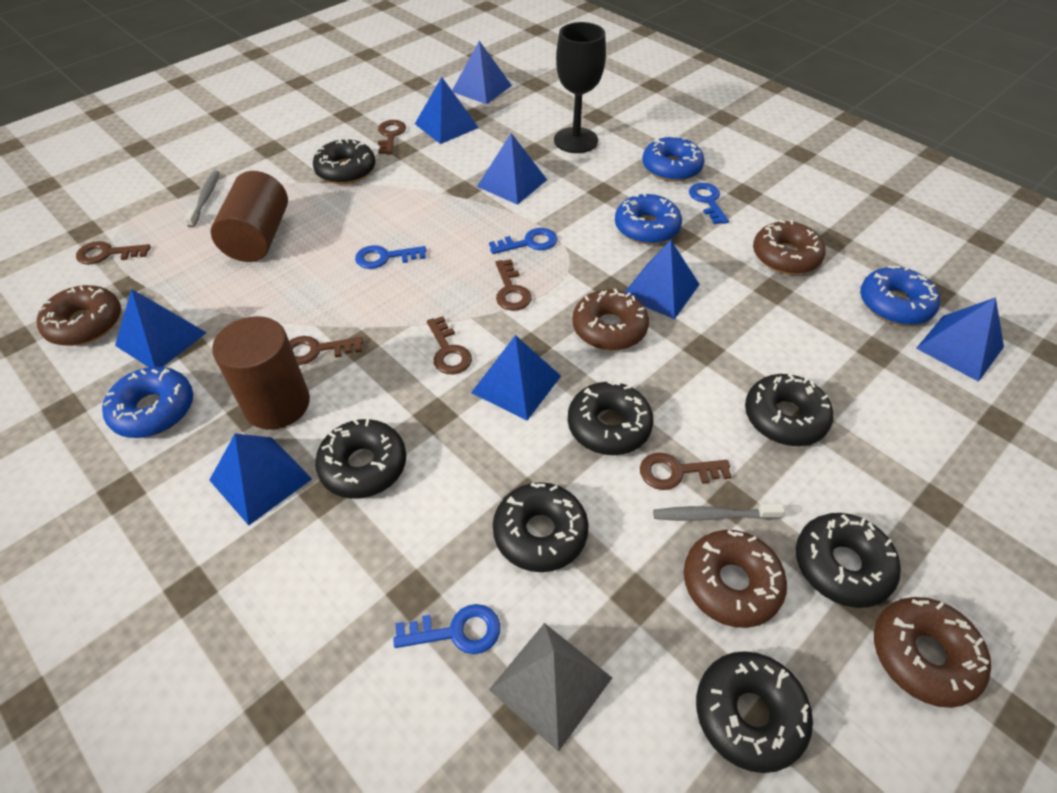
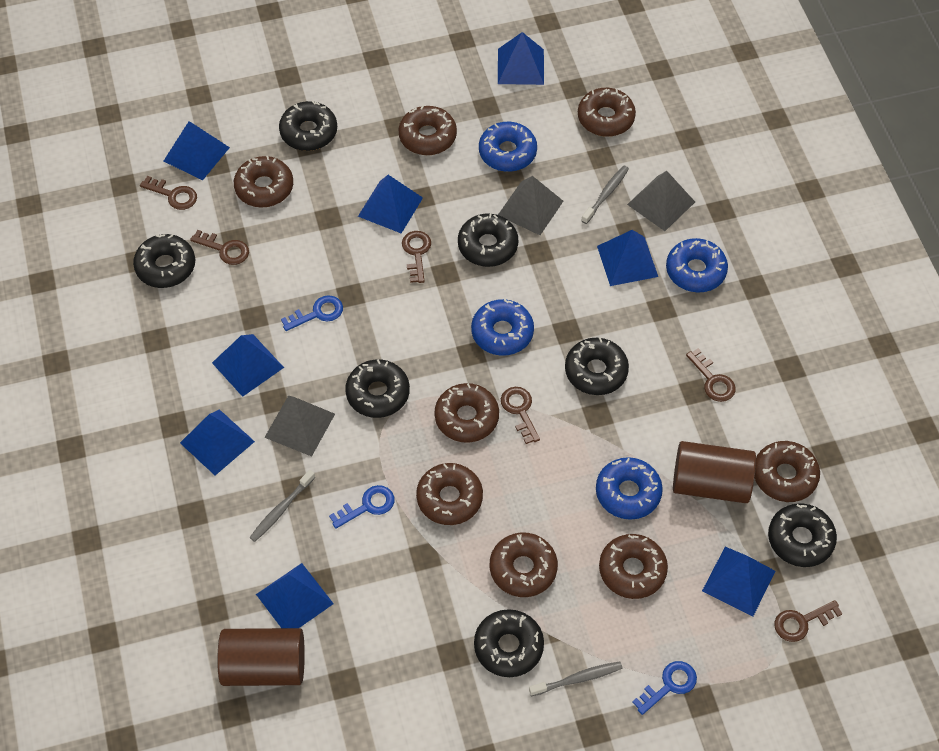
black goblet: 1 -> 0
blue key: 4 -> 3
brown donut: 5 -> 8
grey pyramid: 1 -> 3
grey toothbrush: 2 -> 3

